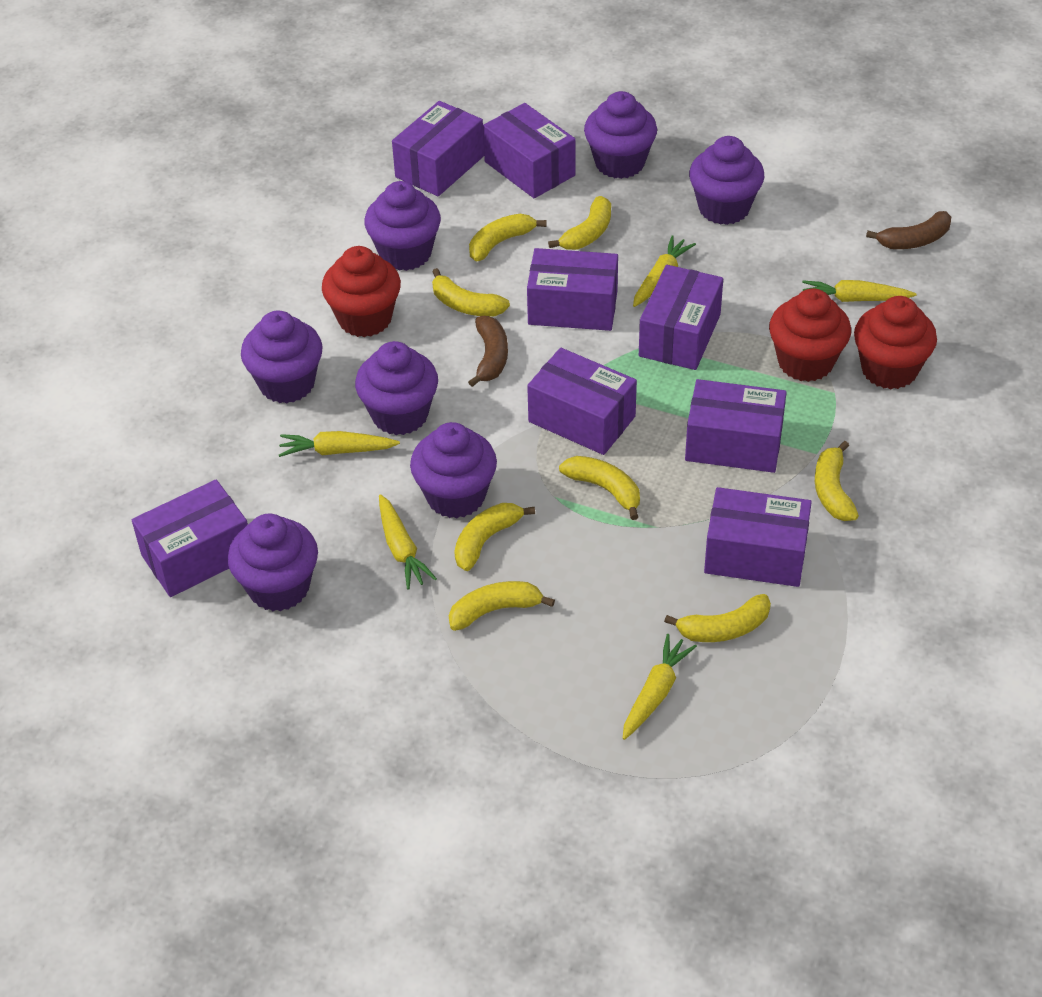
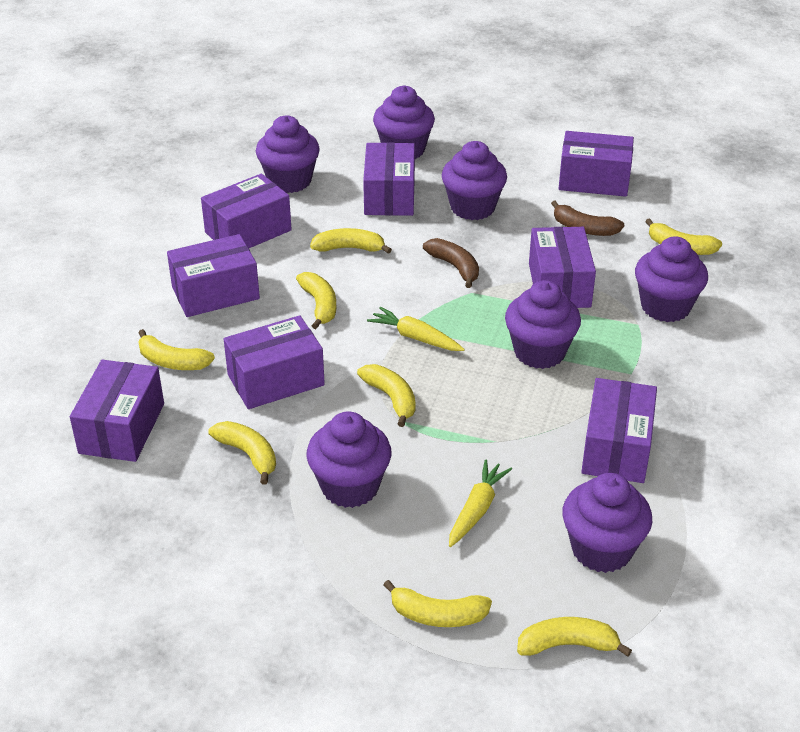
red cupcake: 3 -> 0
yellow carrot: 5 -> 2

